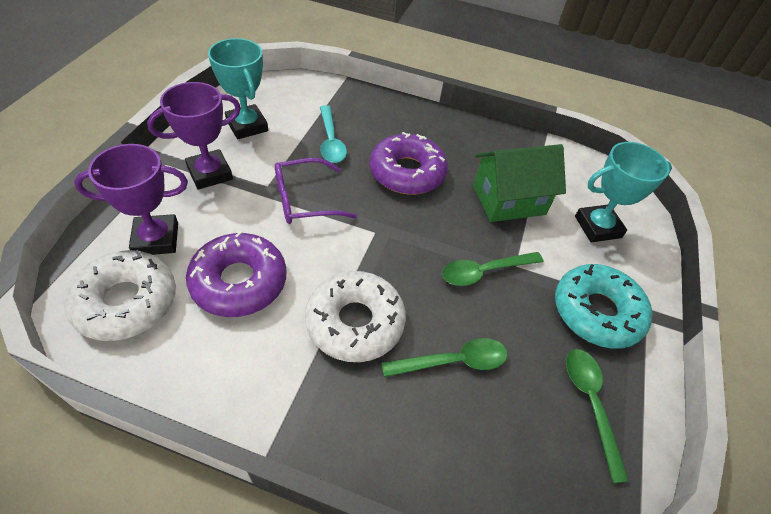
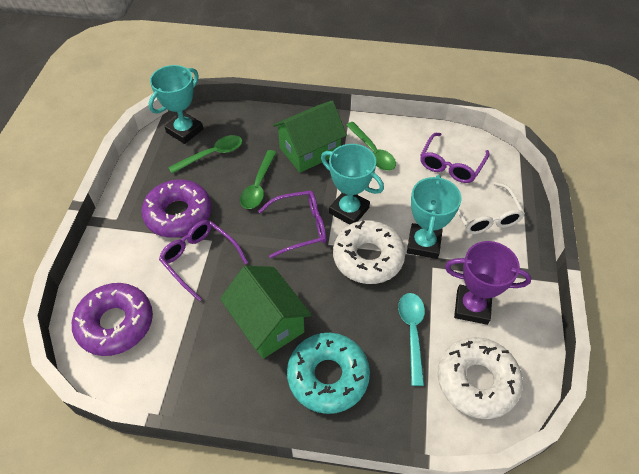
green house: 1 -> 2
purple glasses: 1 -> 3
purple trophy: 2 -> 1
turquoise trophy: 2 -> 3
white glasses: 0 -> 1

